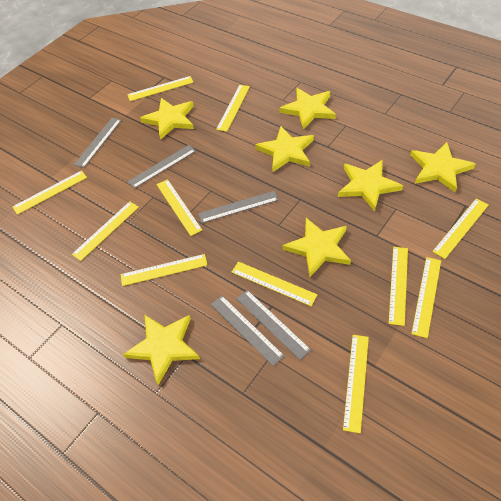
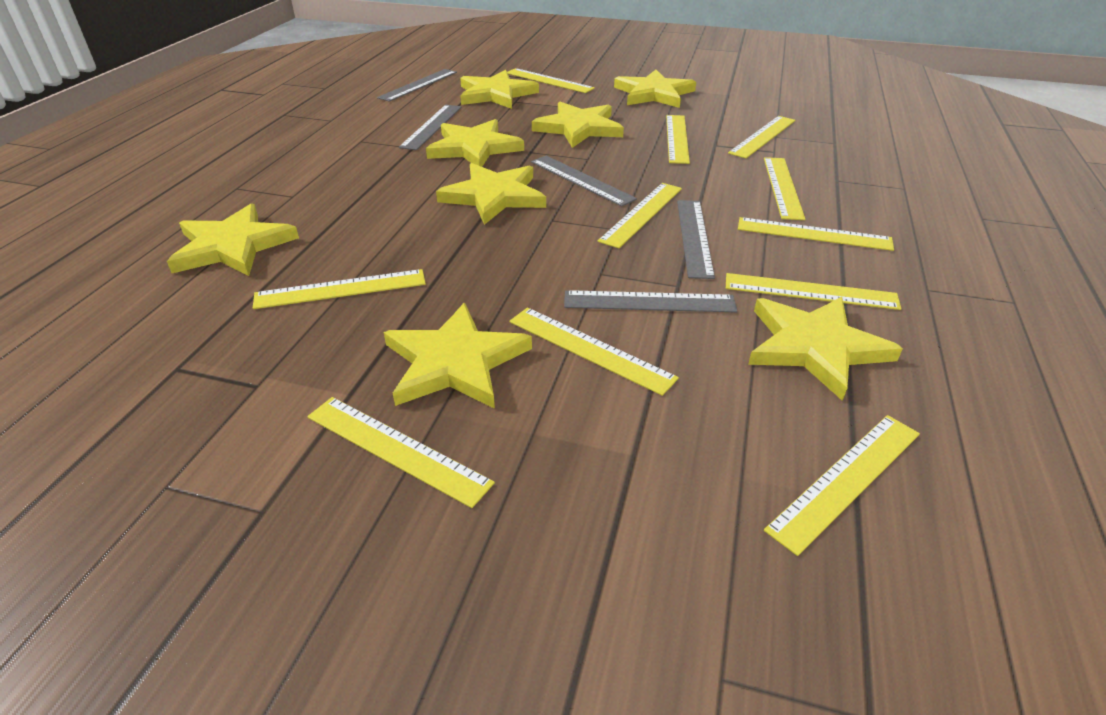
yellow star: 7 -> 8

